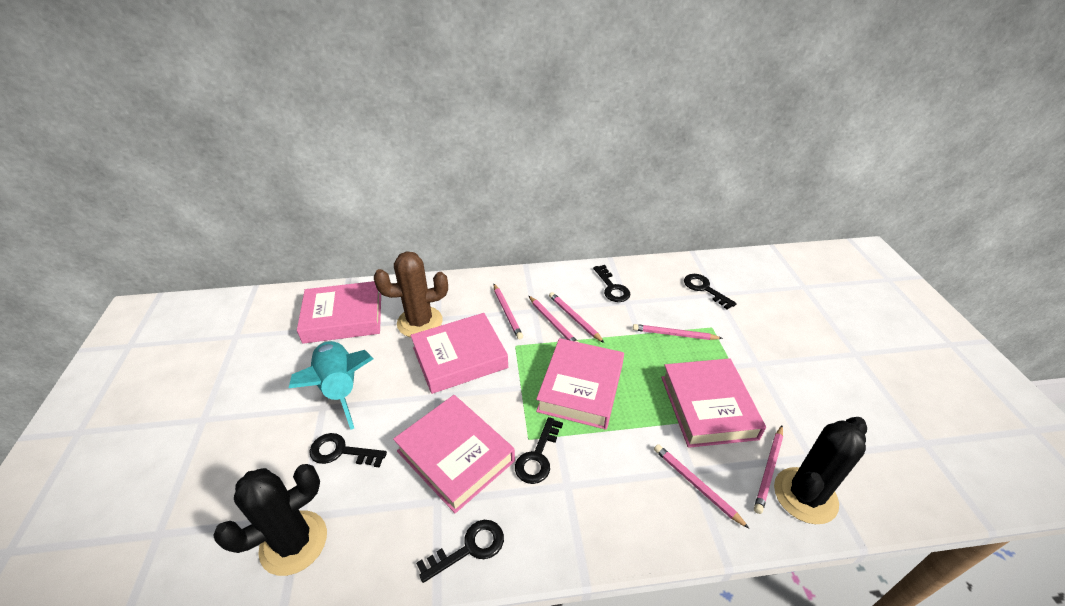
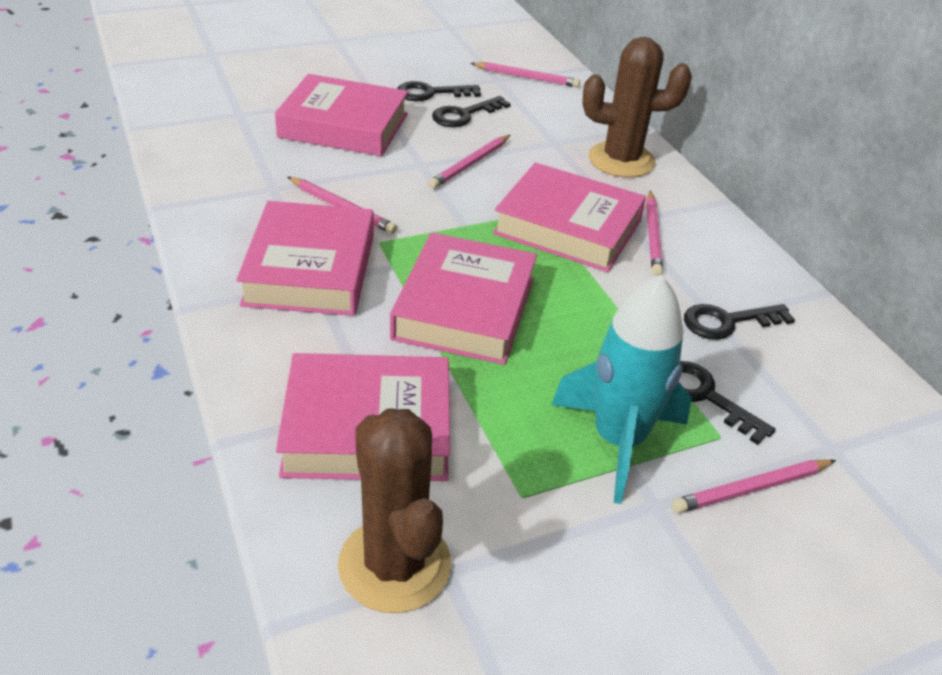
black cactus: 2 -> 0
black key: 5 -> 4
brown cactus: 1 -> 2
pink pencil: 6 -> 5

